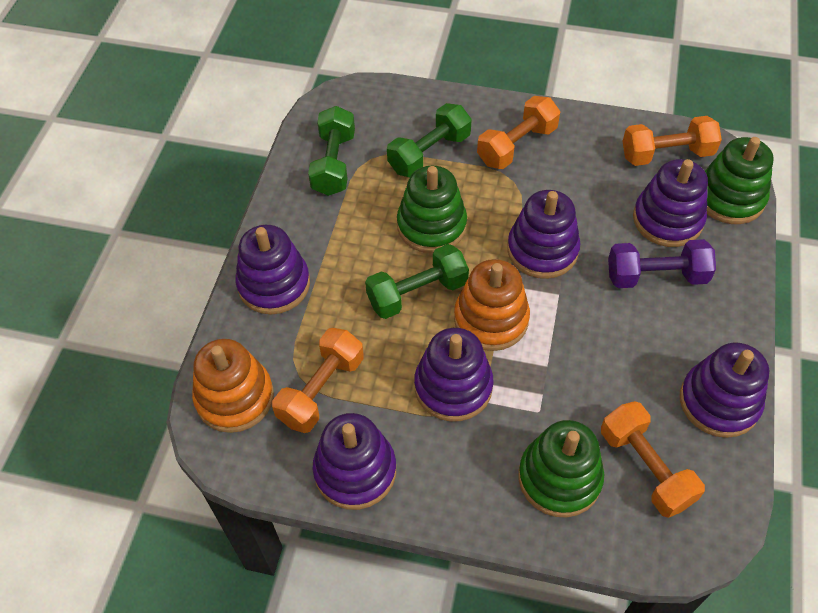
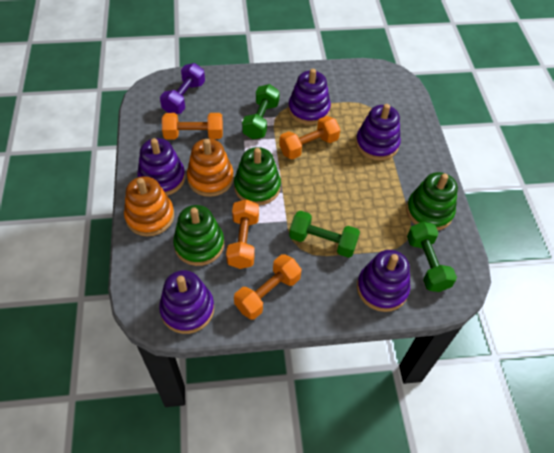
purple stacking toy: 6 -> 5

